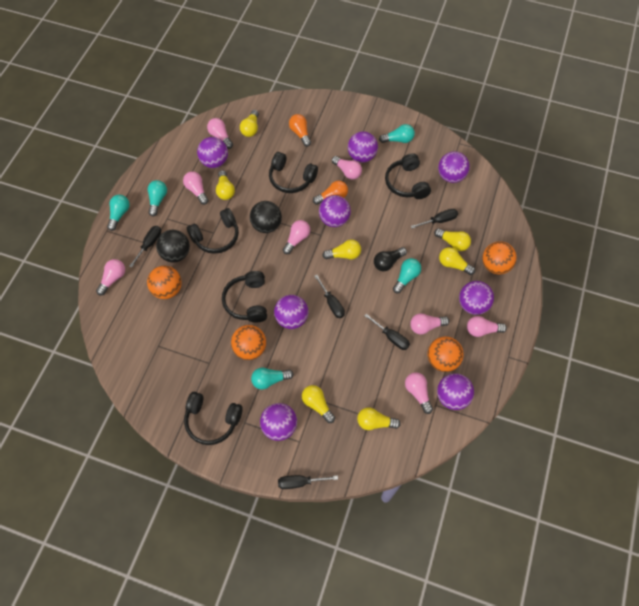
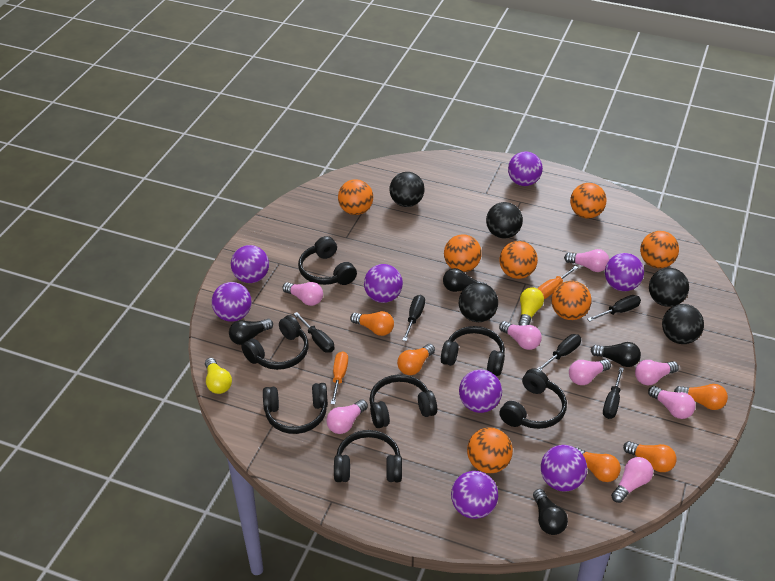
black ball: 2 -> 5
black headphones: 5 -> 7
black light bulb: 1 -> 4
orange ball: 4 -> 7
orange light bulb: 2 -> 5
orange screwdriver: 0 -> 2
turquoise light bulb: 5 -> 0
yellow light bulb: 7 -> 2

